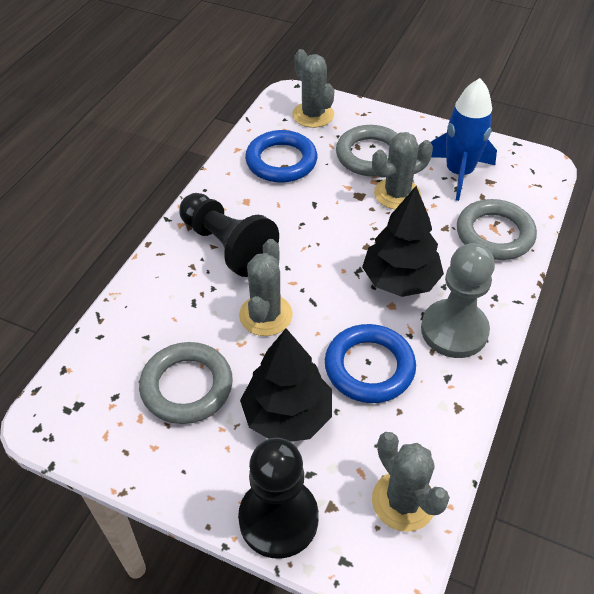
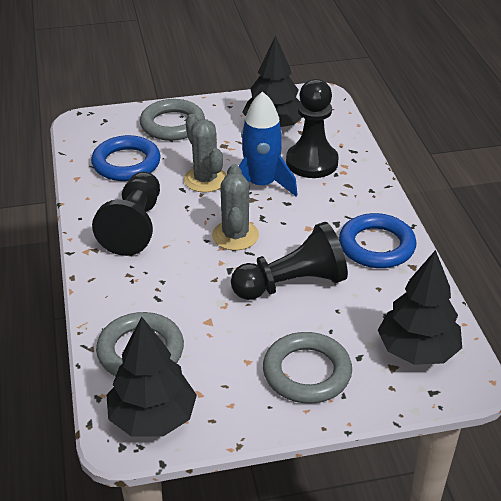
black pawn: 2 -> 3
black tree: 2 -> 3
grey cactus: 4 -> 2
grey pawn: 1 -> 0

